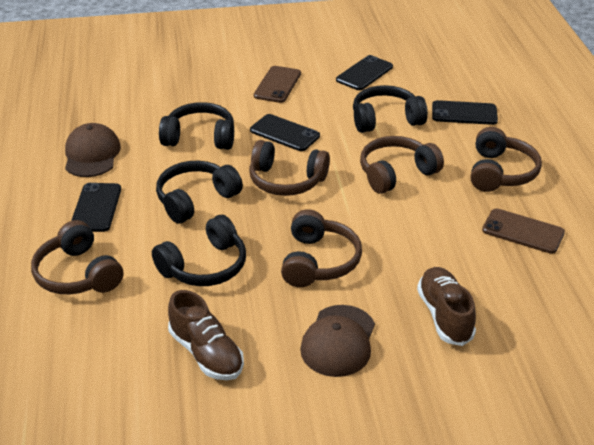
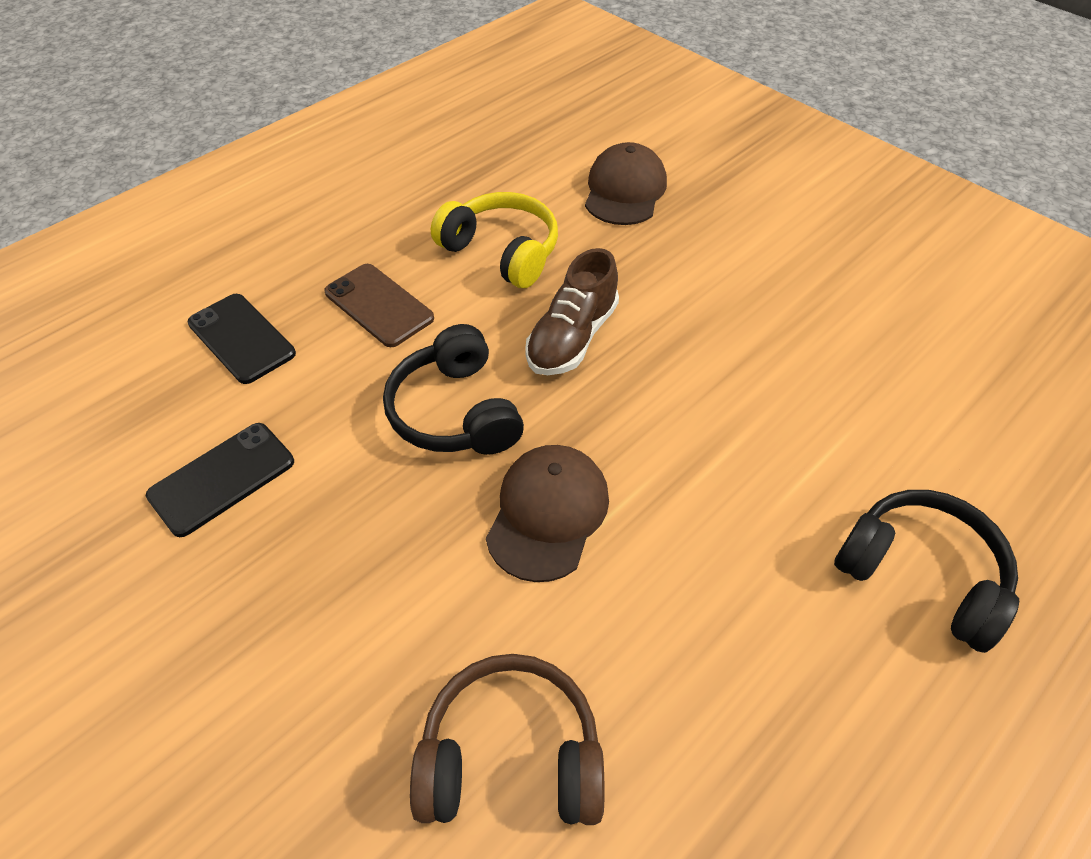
black headphones: 4 -> 2
black phone: 4 -> 2
brown headphones: 5 -> 1
brown phone: 2 -> 1
brown shoe: 2 -> 1
yellow headphones: 0 -> 1

